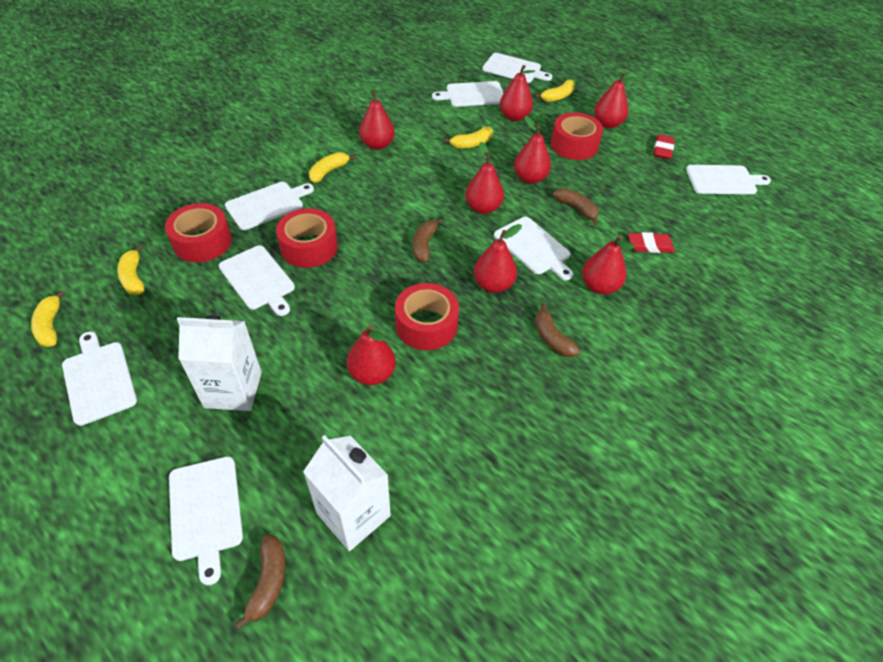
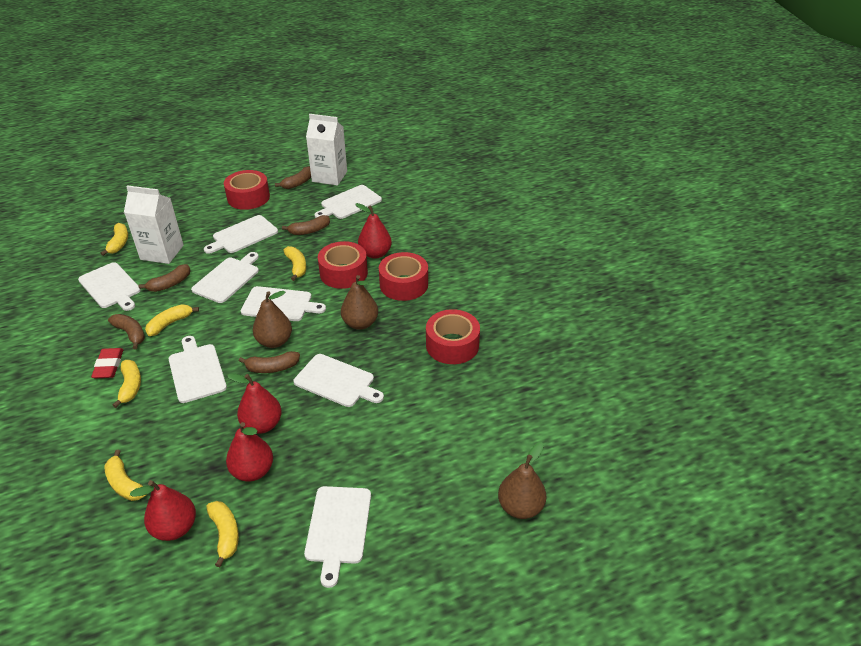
brown banana: 4 -> 5
brown pear: 0 -> 3
red eraser: 2 -> 1
red pear: 8 -> 4
yellow banana: 5 -> 6

